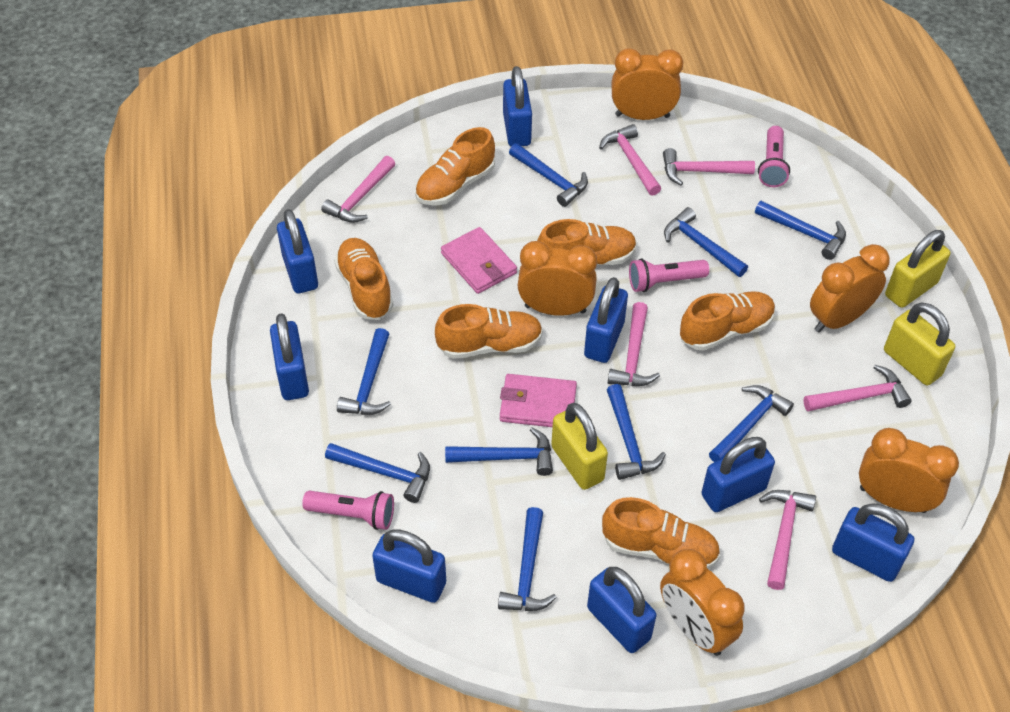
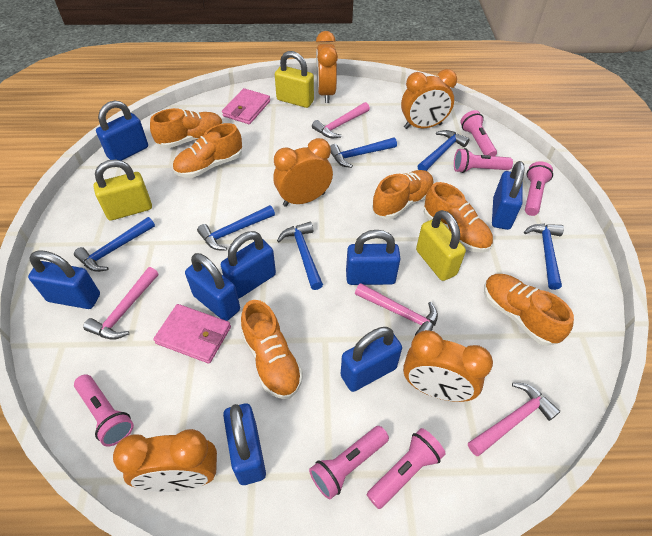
blue hammer: 9 -> 6
pink flashlight: 3 -> 6
pink hammer: 6 -> 4

